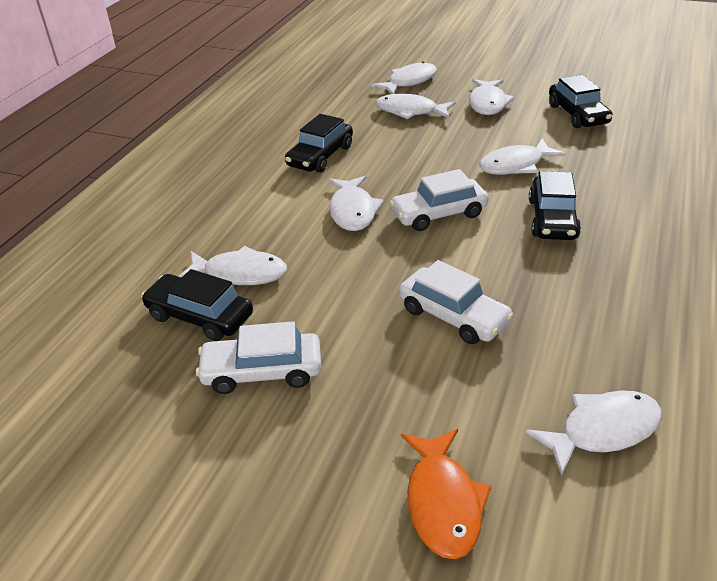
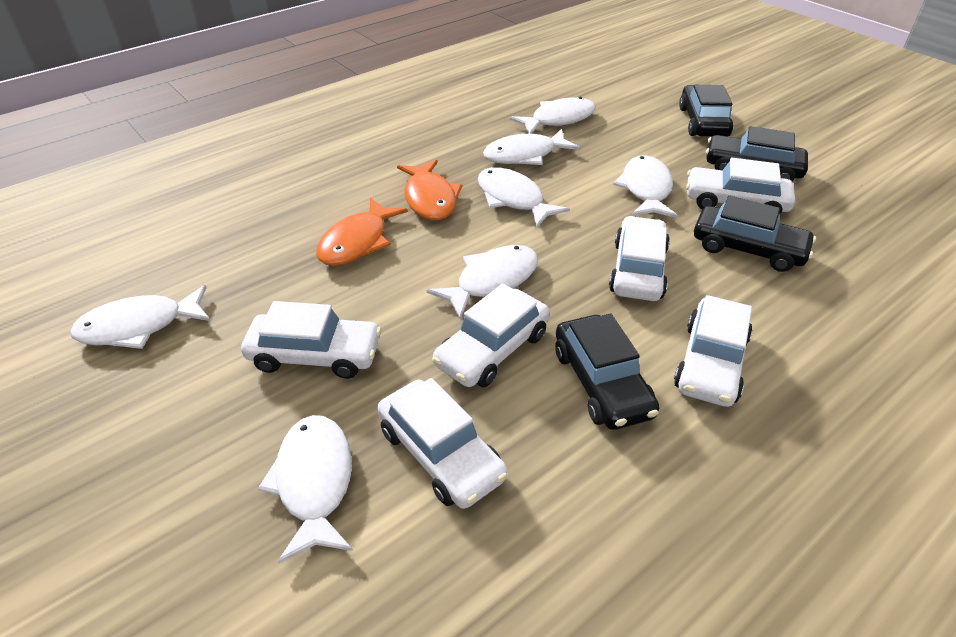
orange fish: 1 -> 2
white car: 3 -> 6

